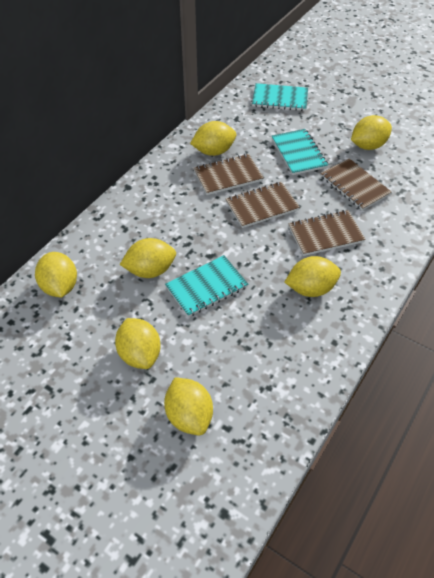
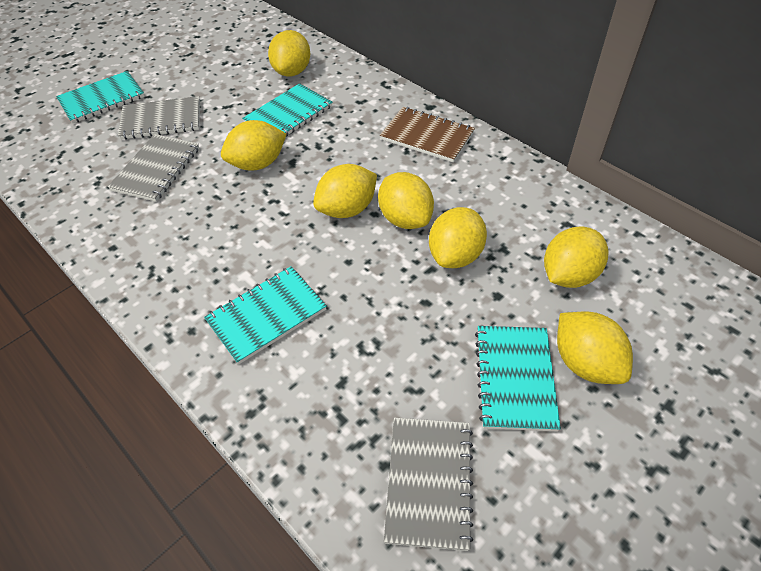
brown notebook: 4 -> 1
grey notebook: 0 -> 3
turquoise notebook: 3 -> 4

